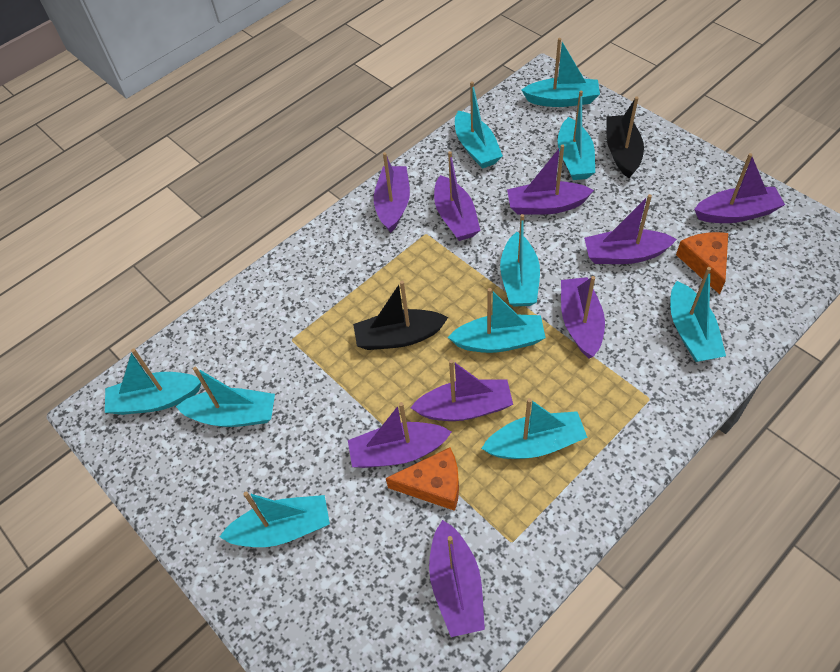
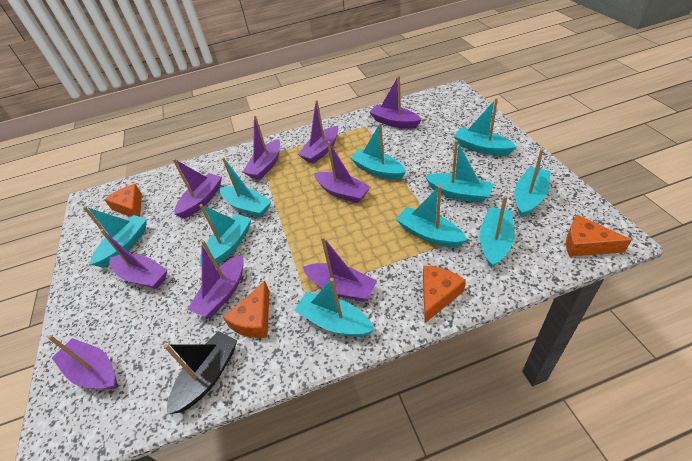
black boat: 2 -> 1
orange cheese: 2 -> 4

